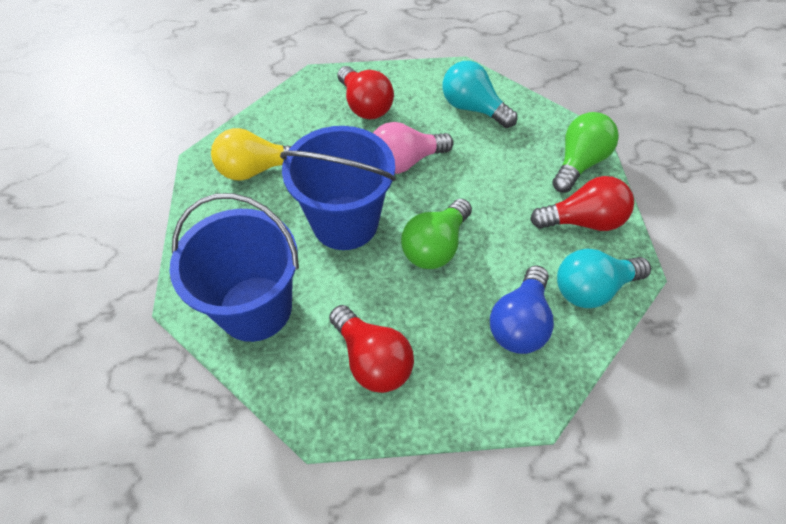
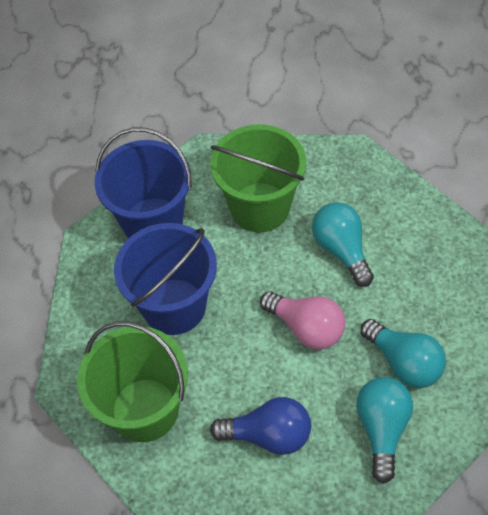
green bucket: 0 -> 2
green light bulb: 2 -> 0
red light bulb: 3 -> 0
turquoise light bulb: 2 -> 3
yellow light bulb: 1 -> 0

